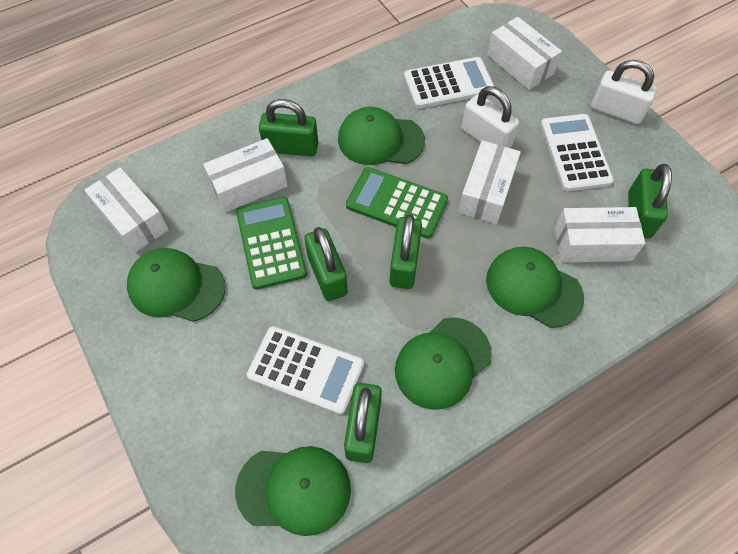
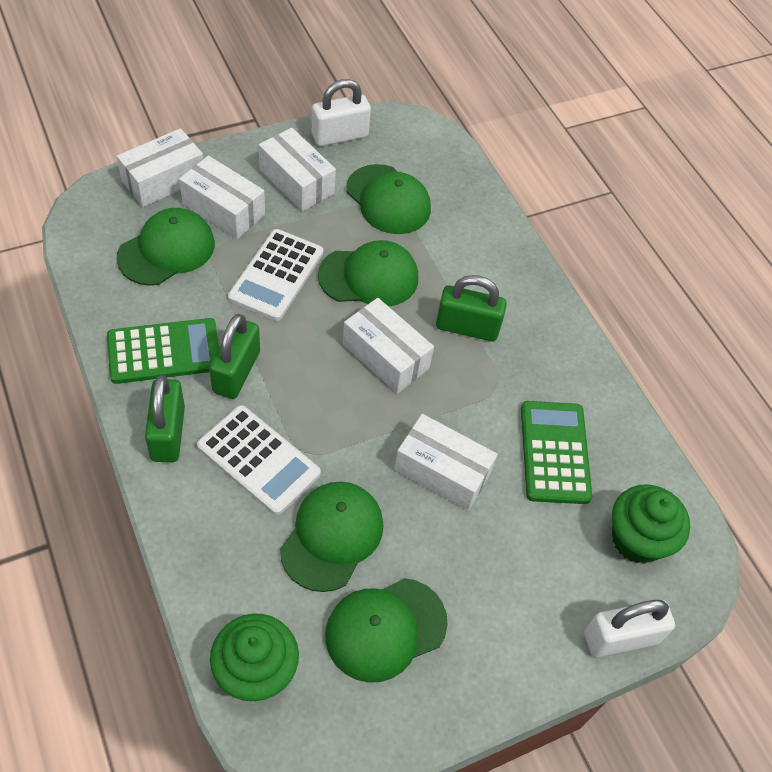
green cupcake: 0 -> 2
green padlock: 5 -> 3
white calculator: 3 -> 2

